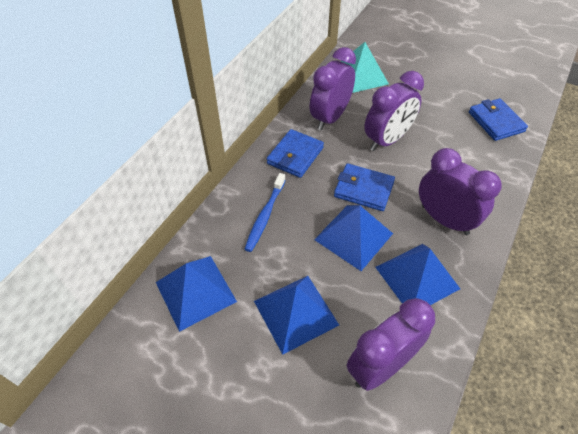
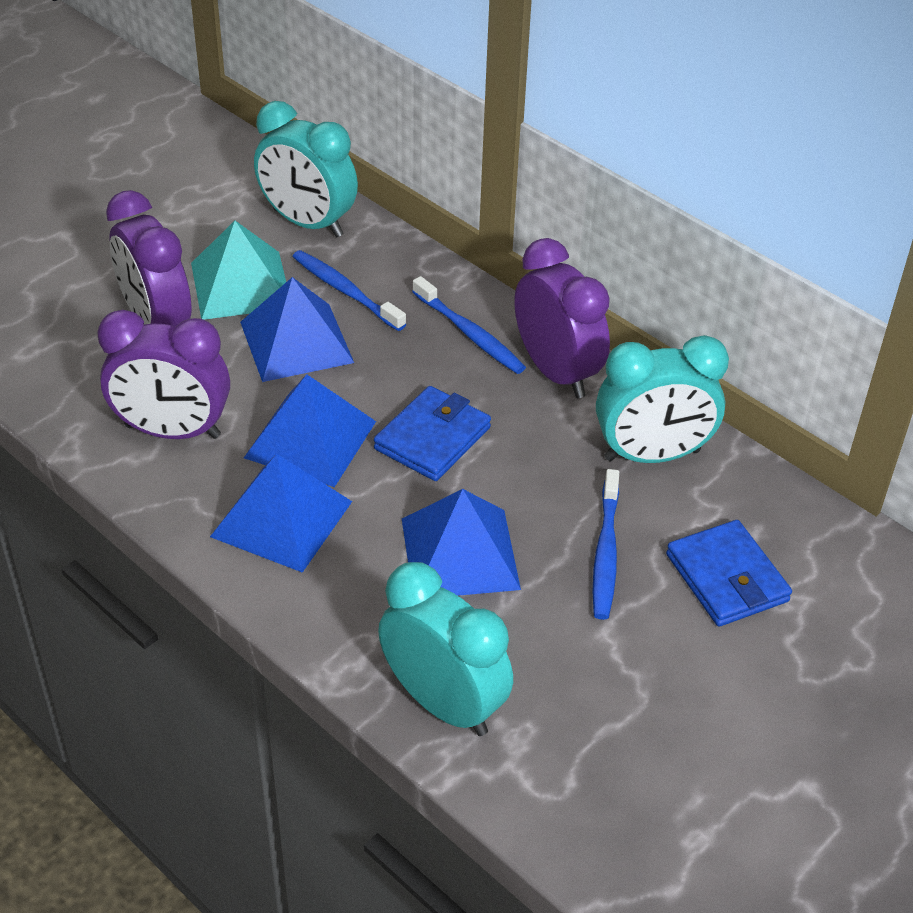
blue toothbrush: 1 -> 3
blue wallet: 3 -> 2
purple clock: 4 -> 3
turquoise clock: 0 -> 3

